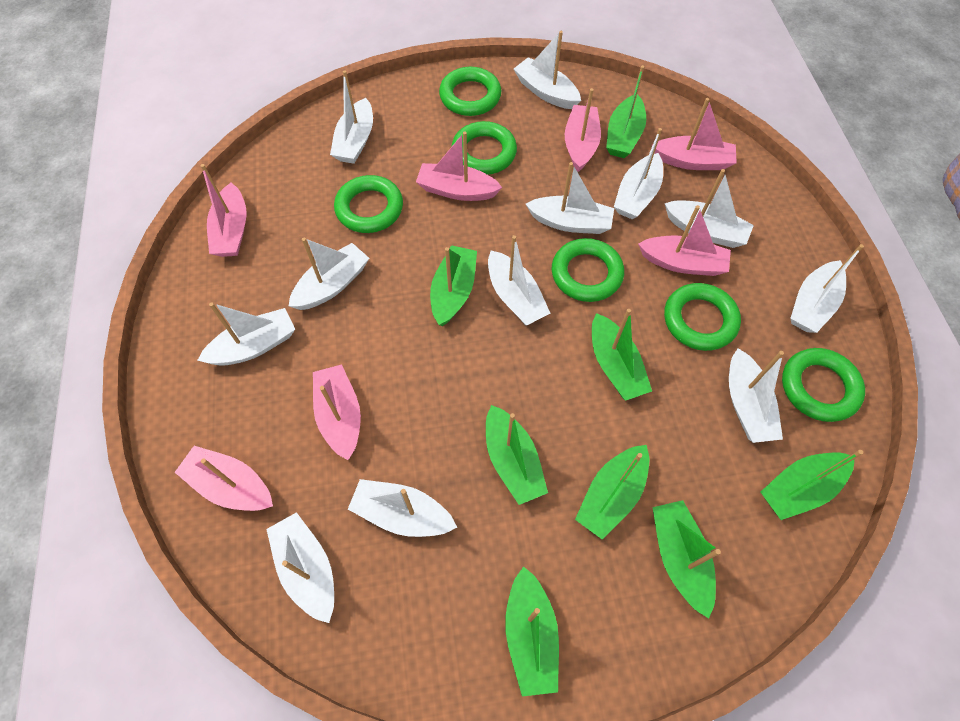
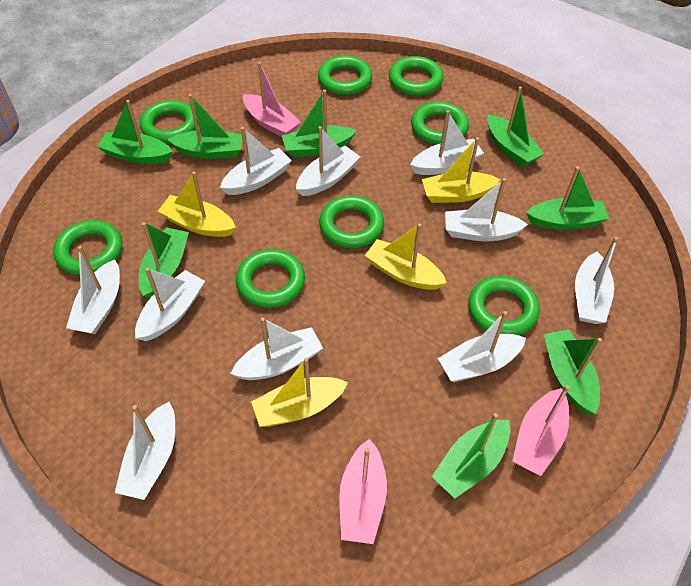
green ring: 6 -> 8
pink boat: 7 -> 3
white boat: 12 -> 10
yellow boat: 0 -> 4

